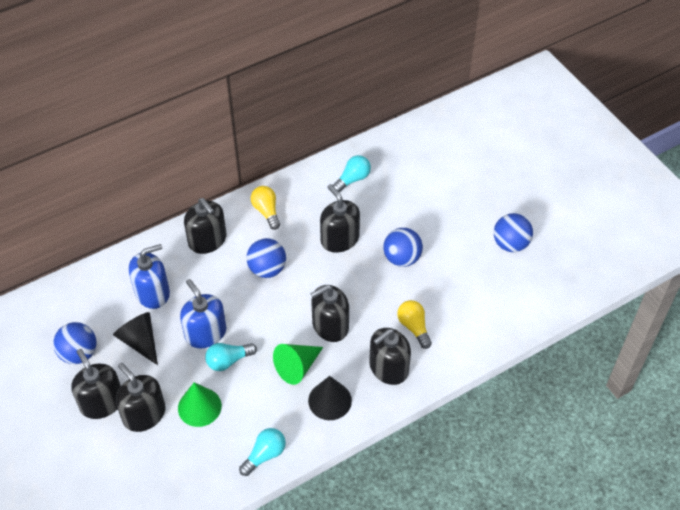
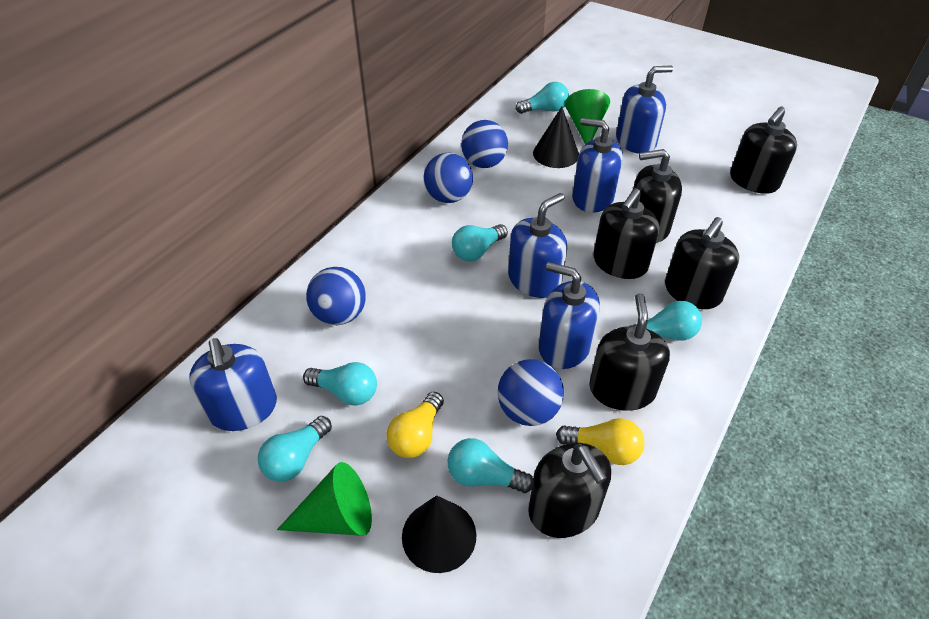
blue soap dispenser: 2 -> 5
turquoise light bulb: 3 -> 6

